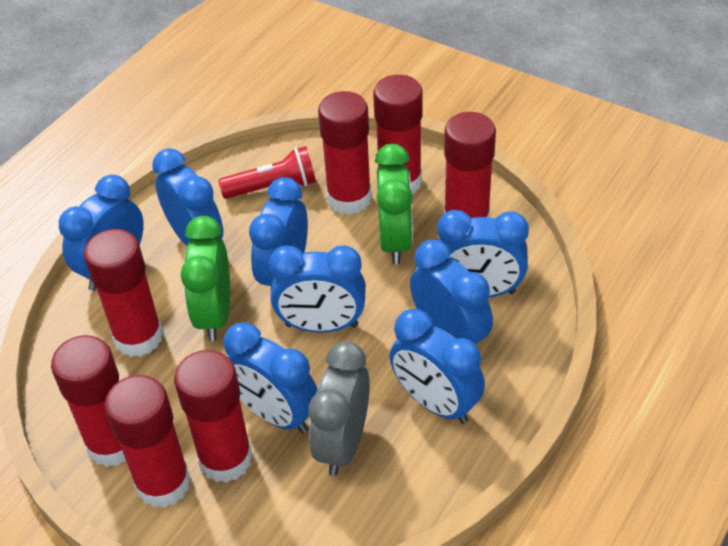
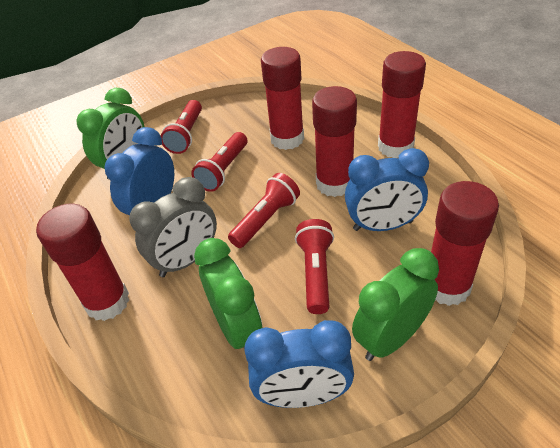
blue clock: 8 -> 3
green clock: 2 -> 3
red flashlight: 1 -> 4
red glue stick: 7 -> 5

